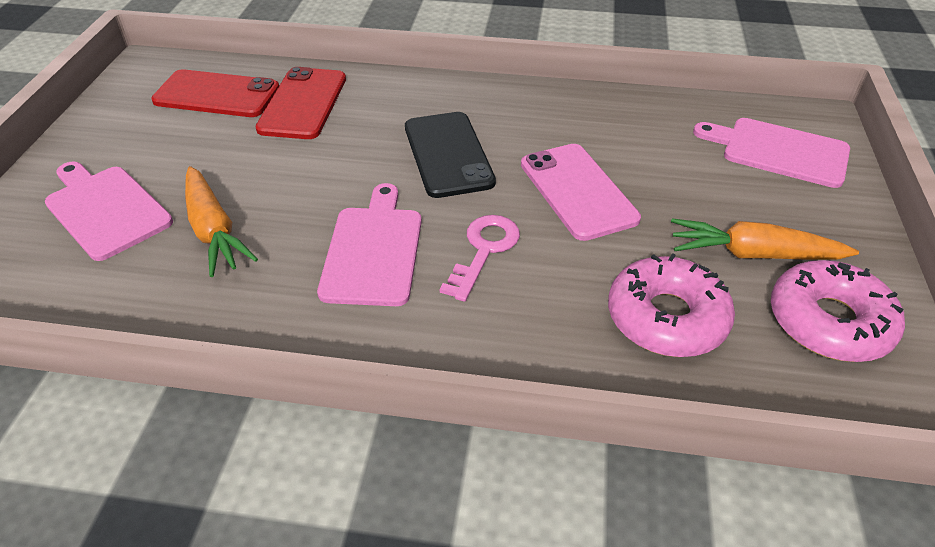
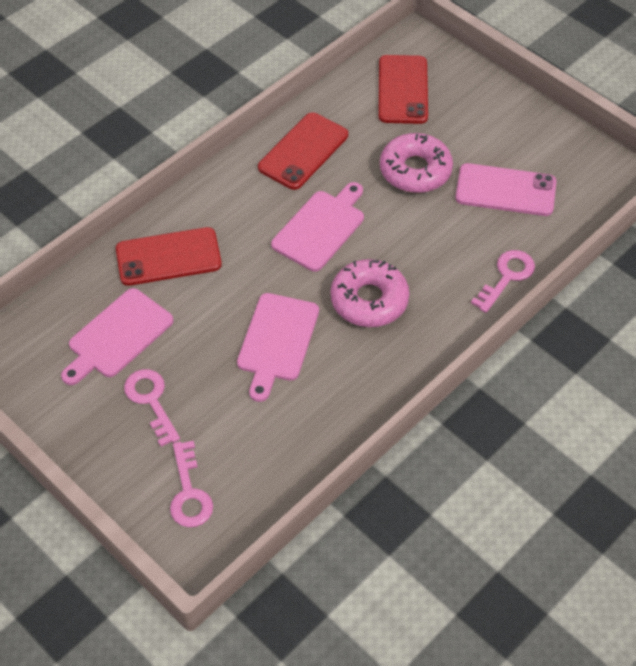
black phone: 1 -> 0
orange carrot: 2 -> 0
pink key: 1 -> 3
red phone: 2 -> 3

